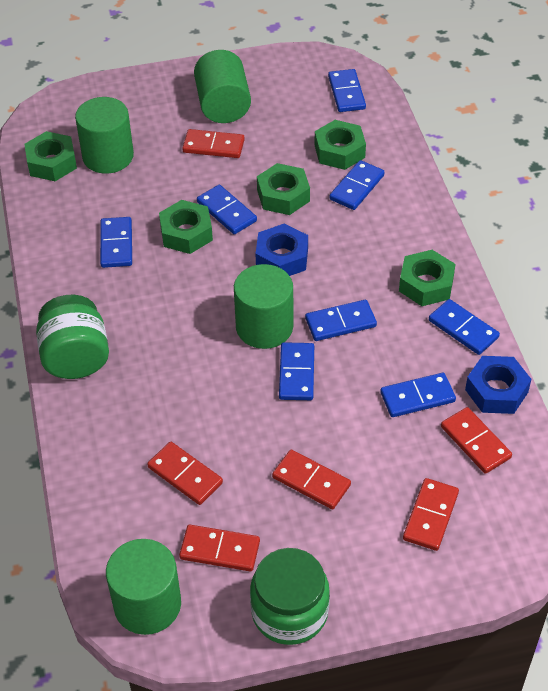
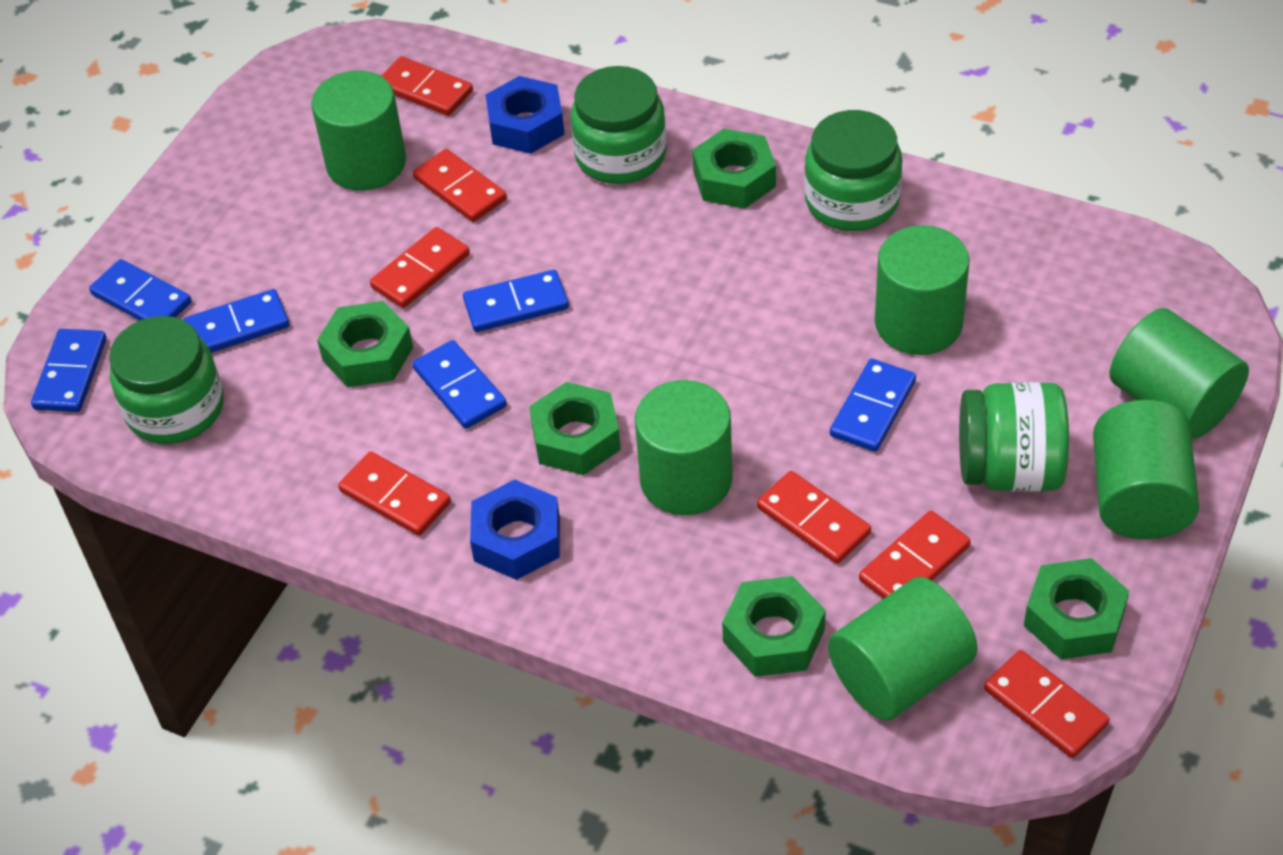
blue domino: 8 -> 6
green cylinder: 4 -> 6
green jar: 2 -> 4
red domino: 6 -> 7

